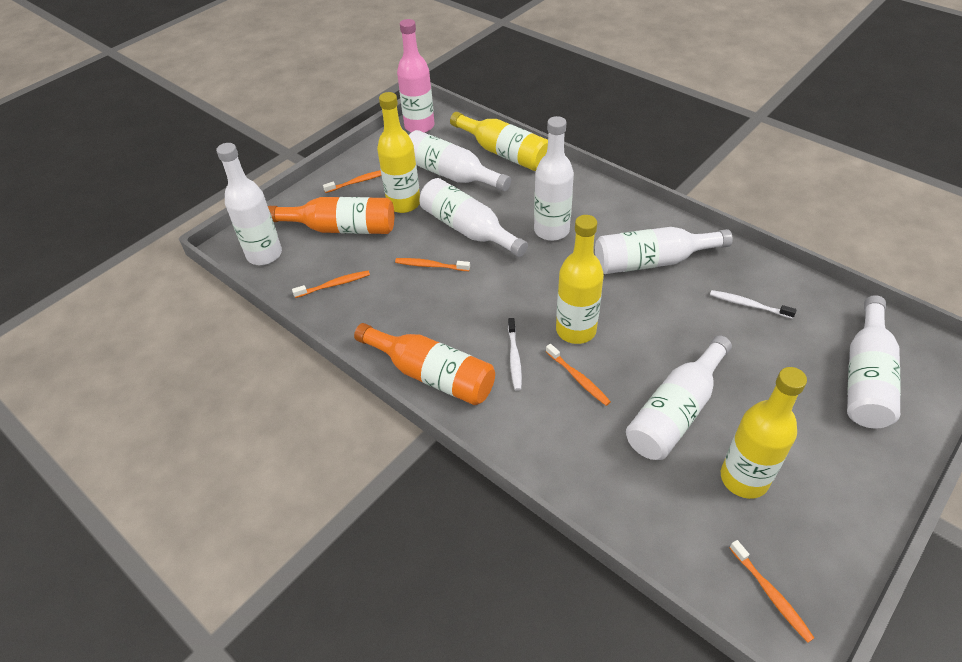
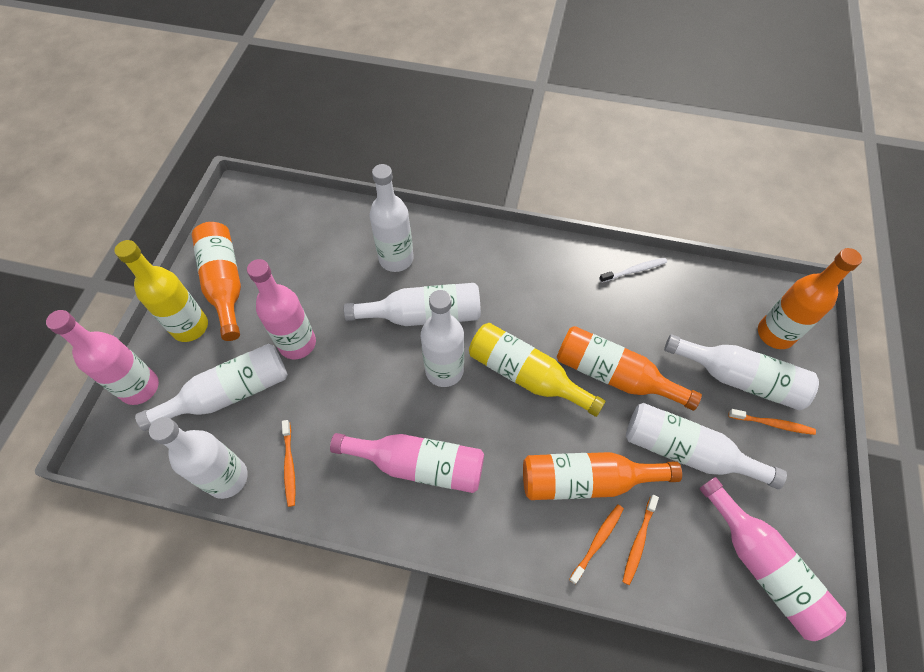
orange bottle: 2 -> 4
orange toothbrush: 5 -> 4
pink bottle: 1 -> 4
white toothbrush: 2 -> 1
yellow bottle: 4 -> 2

